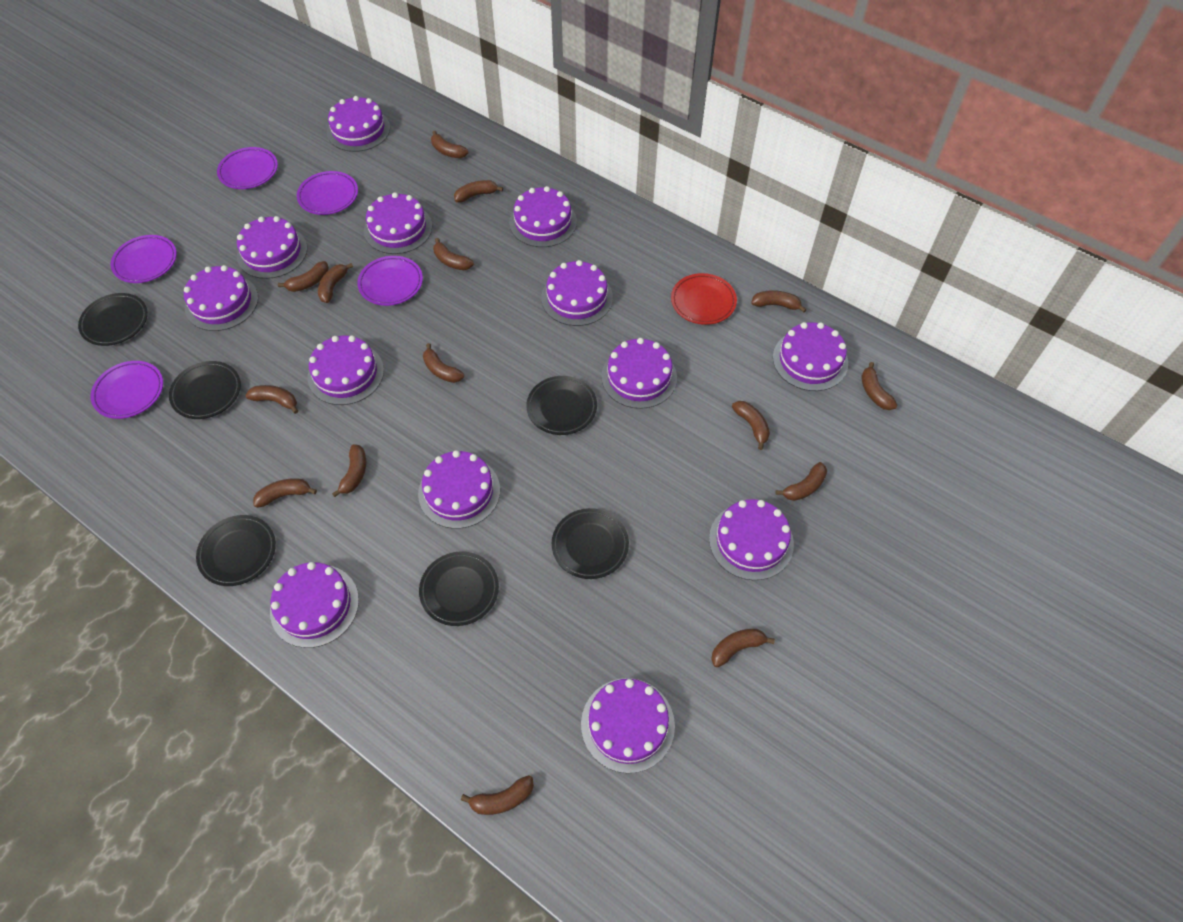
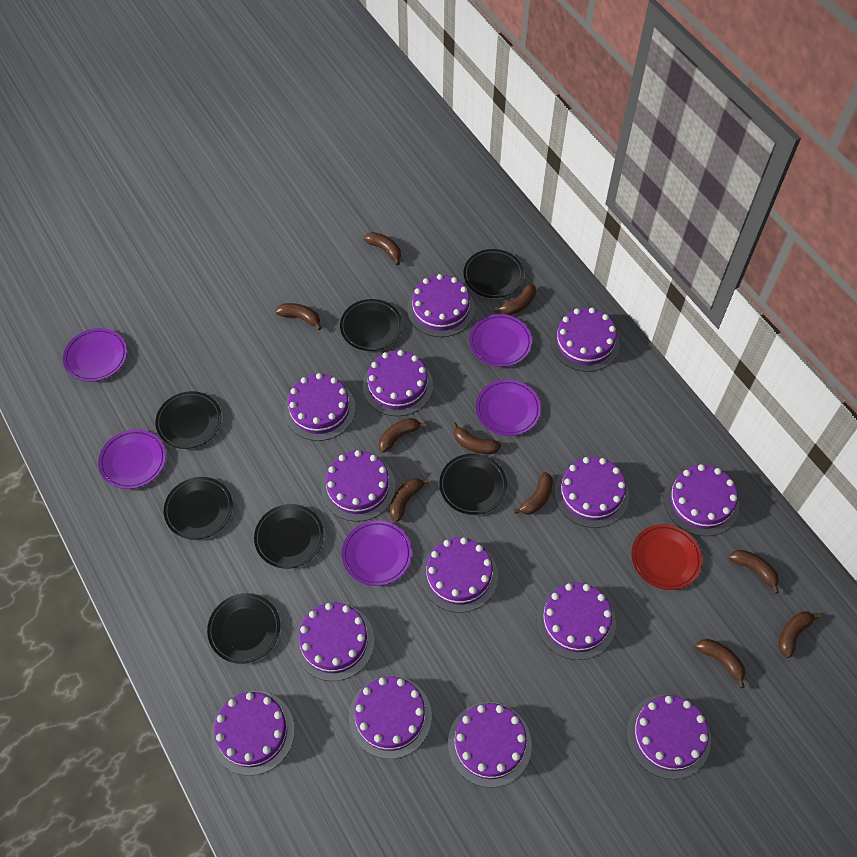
black plate: 6 -> 7
brown banana: 15 -> 10
purple cake: 13 -> 14

